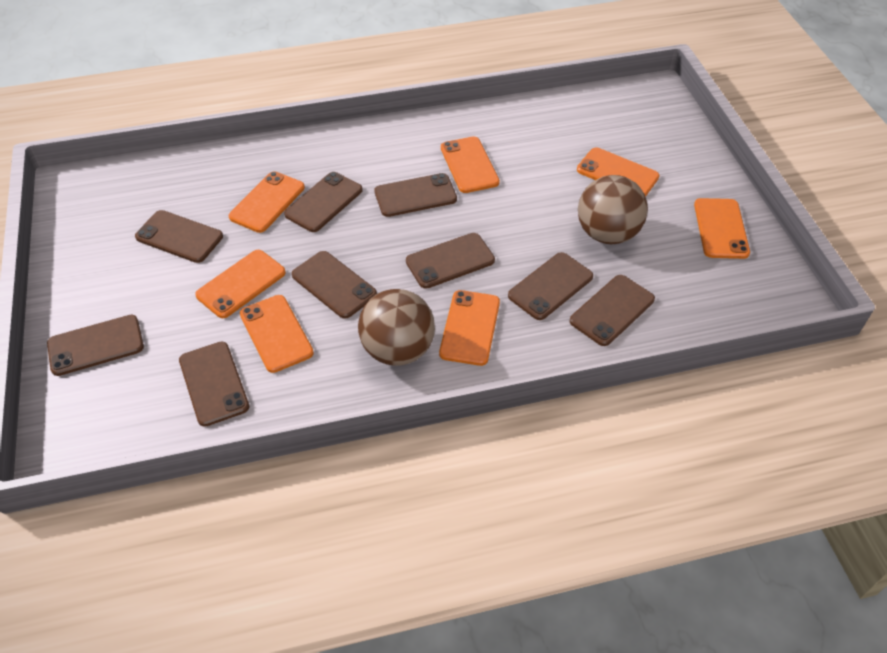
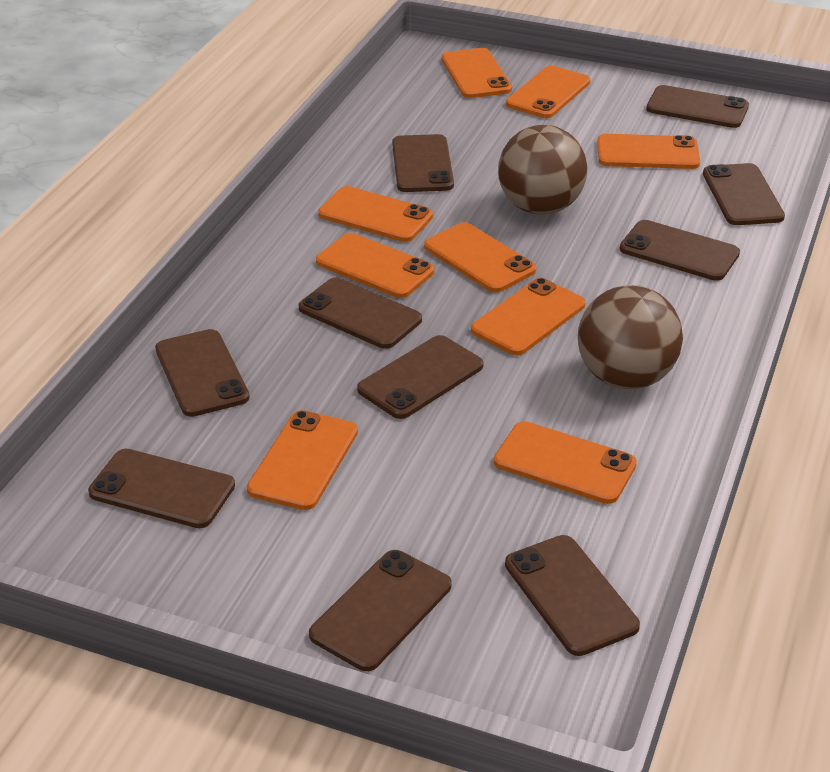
brown phone: 9 -> 10
orange phone: 7 -> 9

